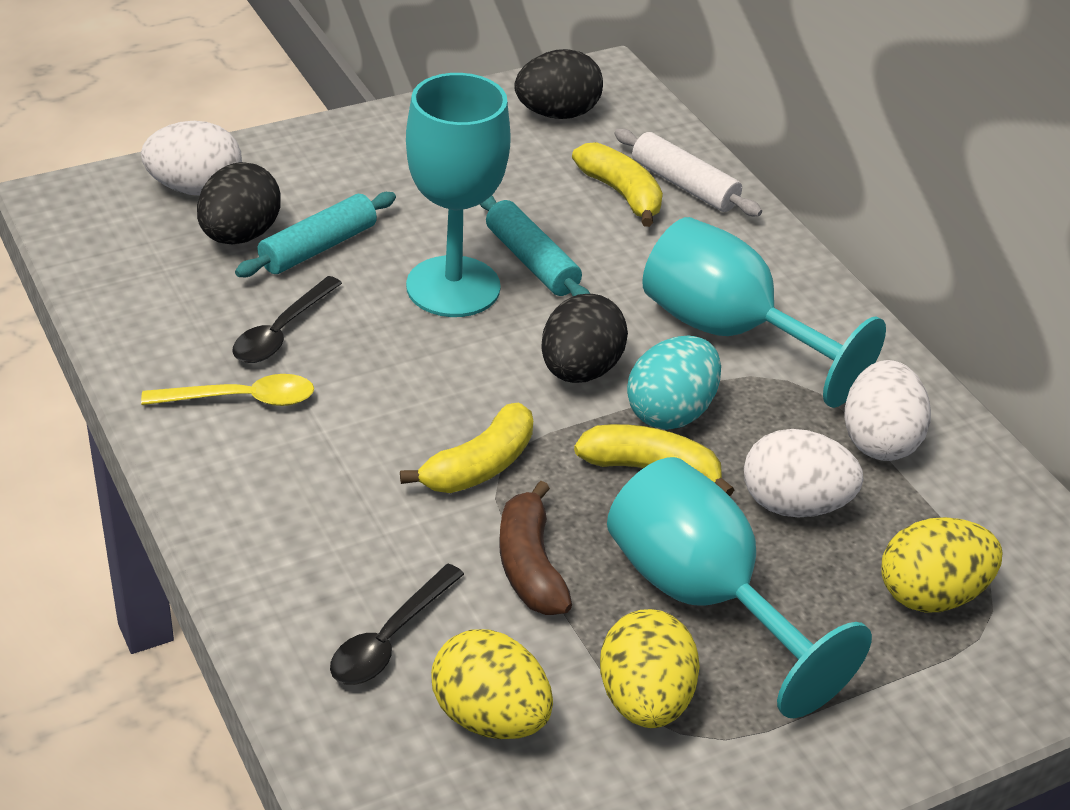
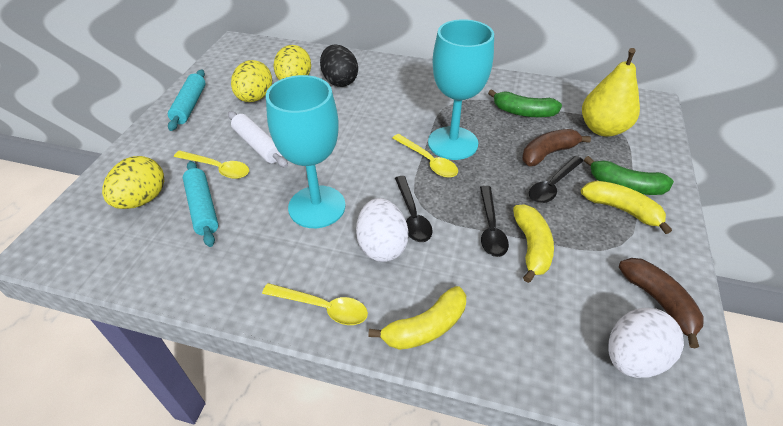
black egg: 3 -> 1
black spoon: 2 -> 3
brown banana: 1 -> 2
green banana: 0 -> 2
turquoise egg: 1 -> 0
turquoise goblet: 3 -> 2
white egg: 3 -> 2
yellow pear: 0 -> 1
yellow spoon: 1 -> 3

